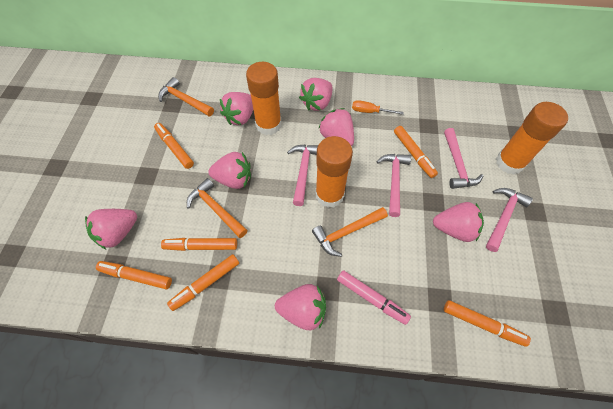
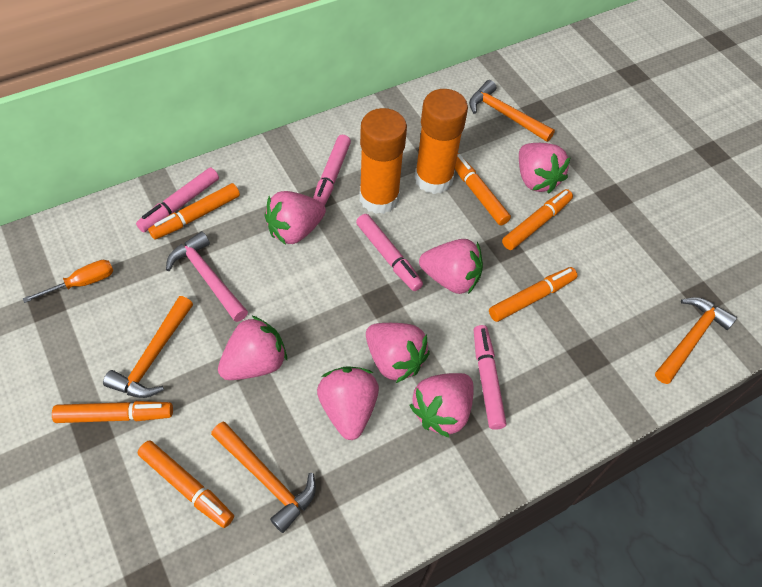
orange glue stick: 3 -> 2
orange hammer: 3 -> 4
pink hammer: 4 -> 1
pink marker: 1 -> 4

